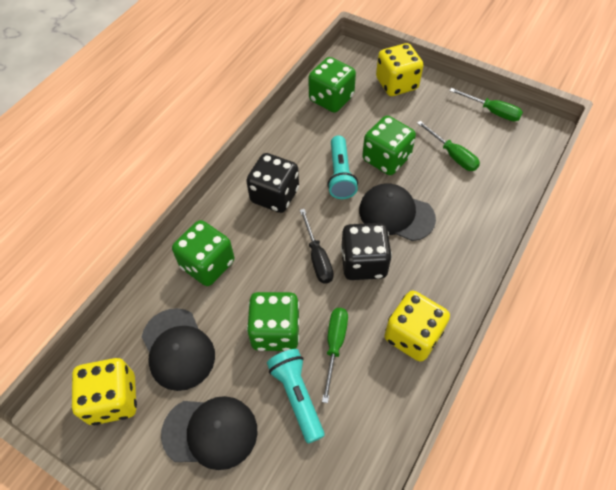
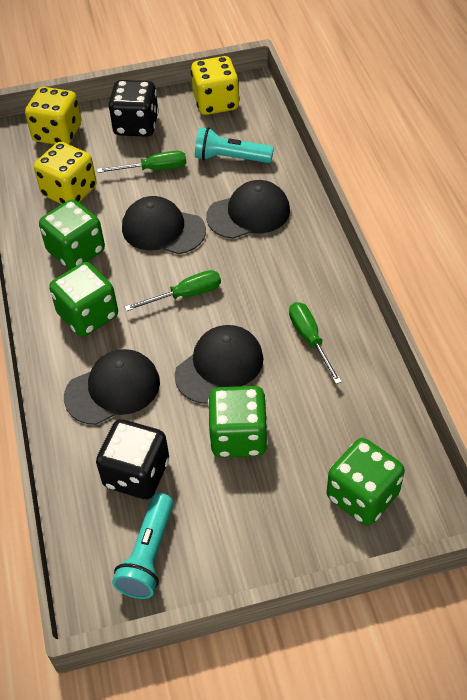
black cap: 3 -> 4
black screwdriver: 1 -> 0

